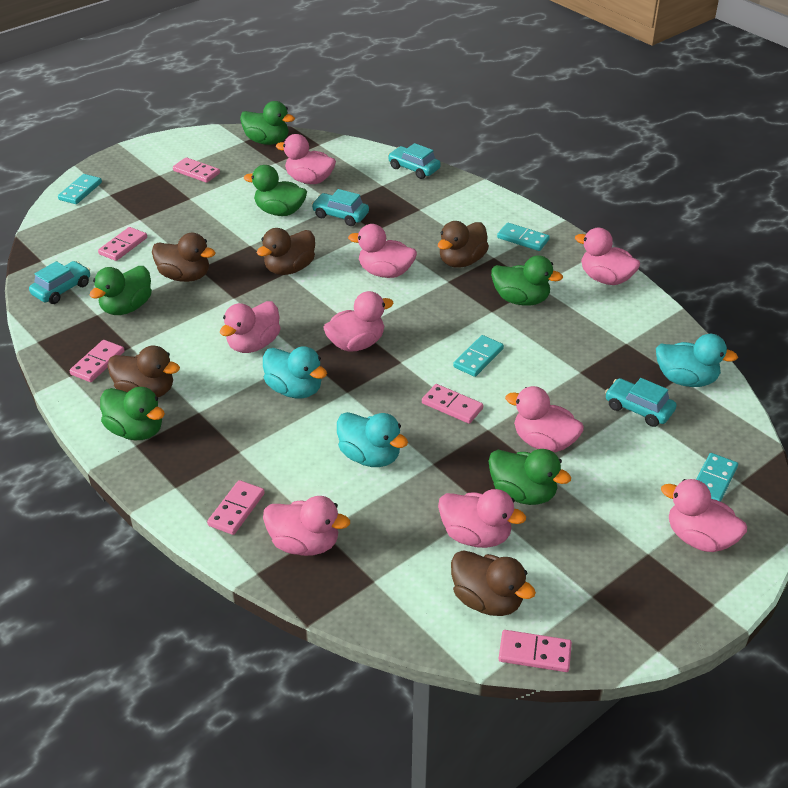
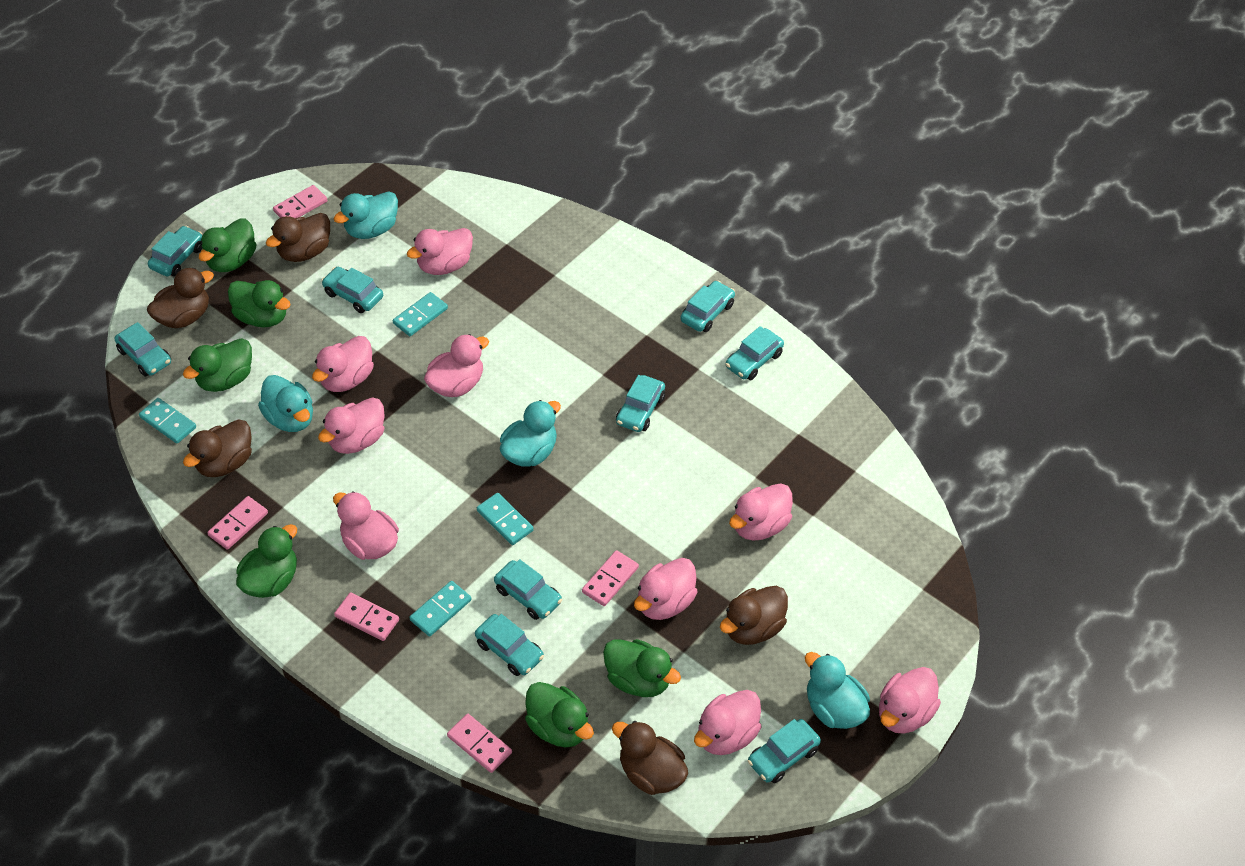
pink domino: 6 -> 5
turquoise car: 4 -> 9
turquoise duck: 3 -> 4

